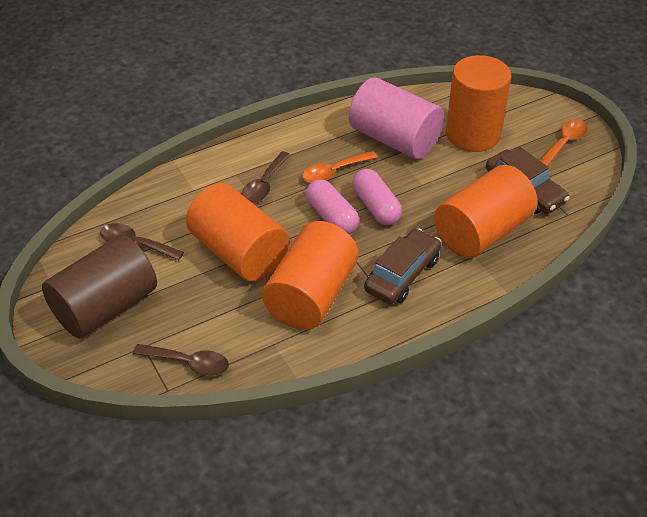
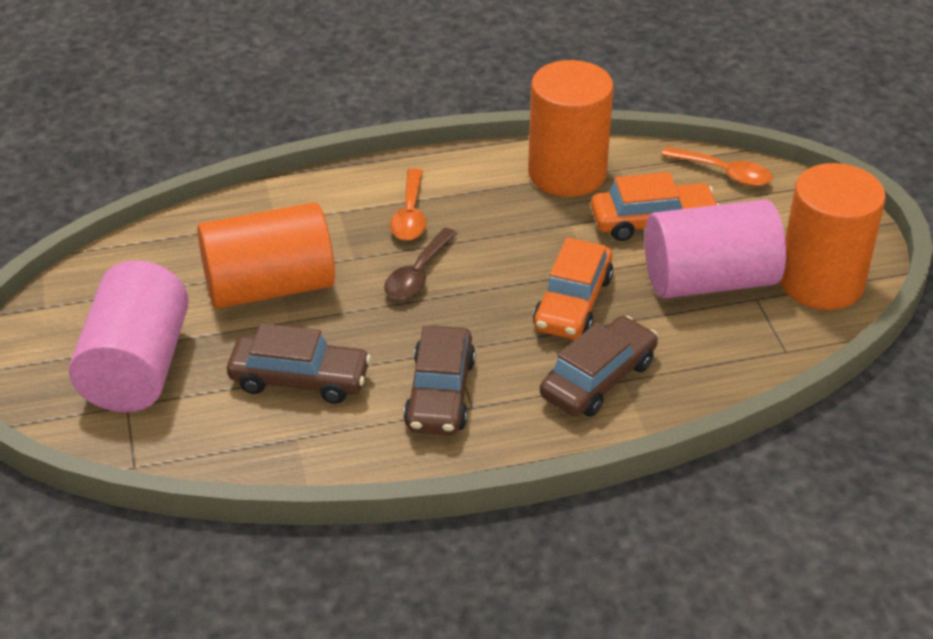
brown car: 2 -> 3
brown cylinder: 1 -> 0
brown spoon: 3 -> 1
orange car: 0 -> 2
orange cylinder: 4 -> 3
pink capsule: 2 -> 0
pink cylinder: 1 -> 2

